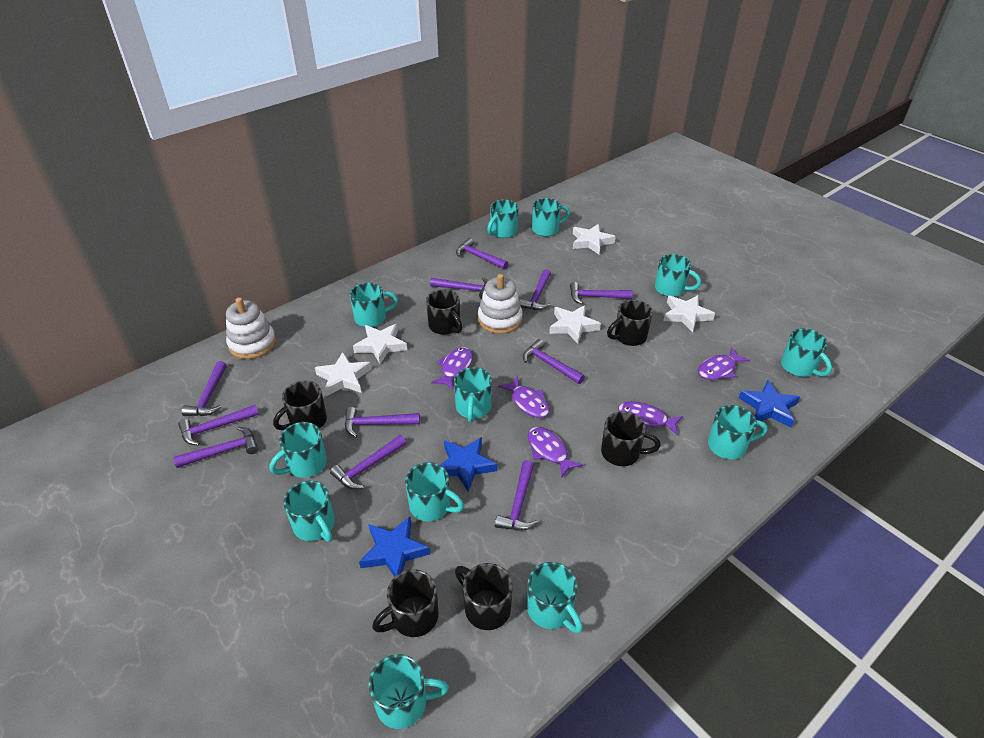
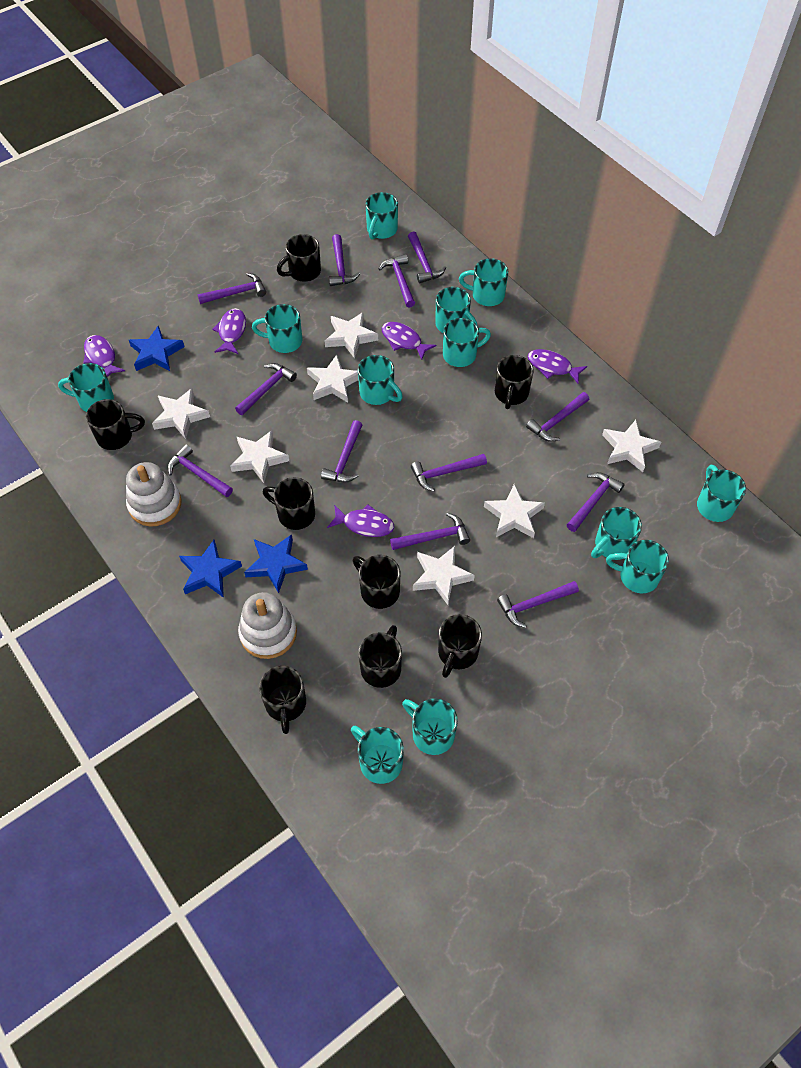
black mug: 6 -> 8
purple hammer: 11 -> 12
white star: 5 -> 7

